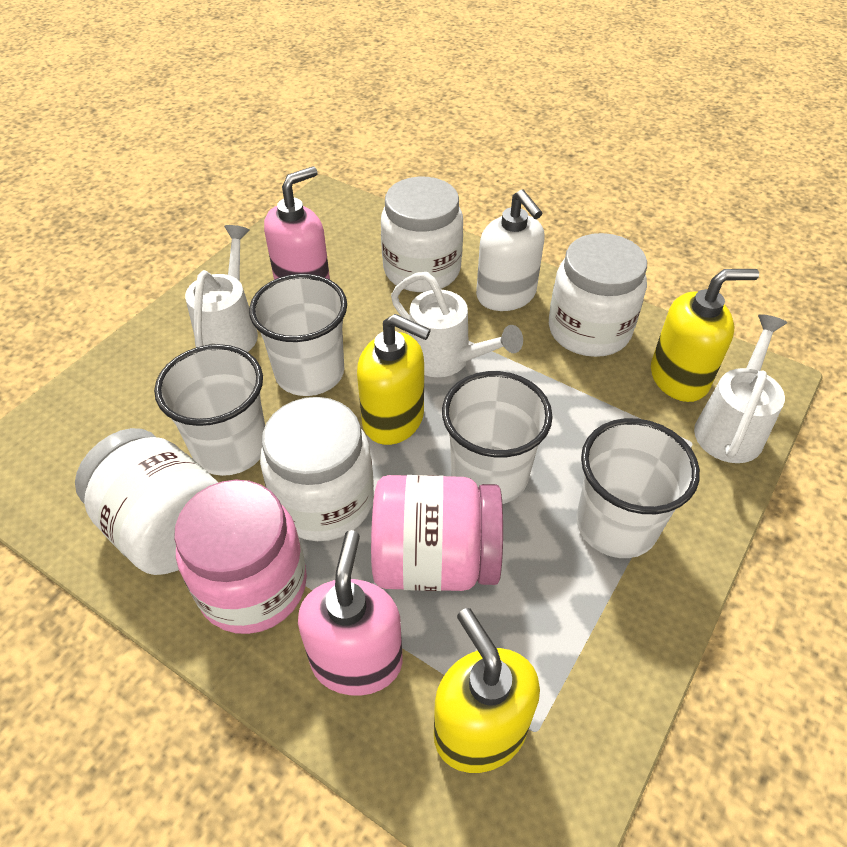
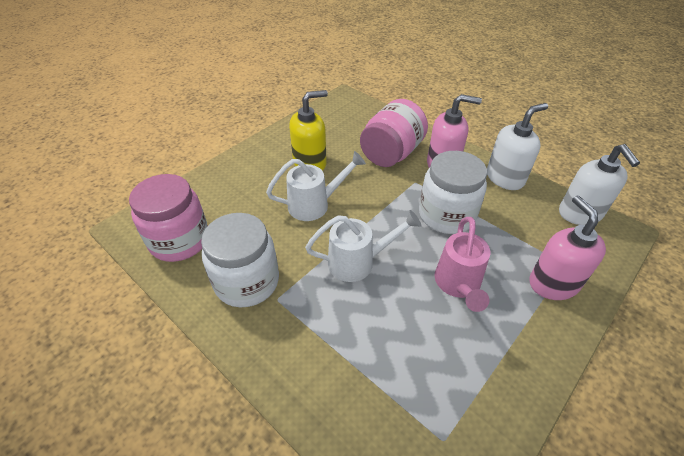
pink watering can: 0 -> 1
white cup: 4 -> 0
white jar: 4 -> 2
white soap dispenser: 1 -> 2
white watering can: 3 -> 2
yellow soap dispenser: 3 -> 1

